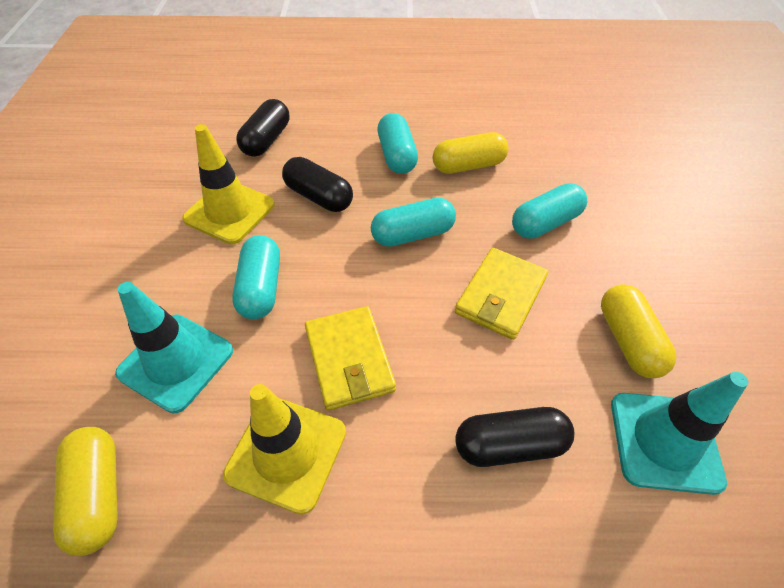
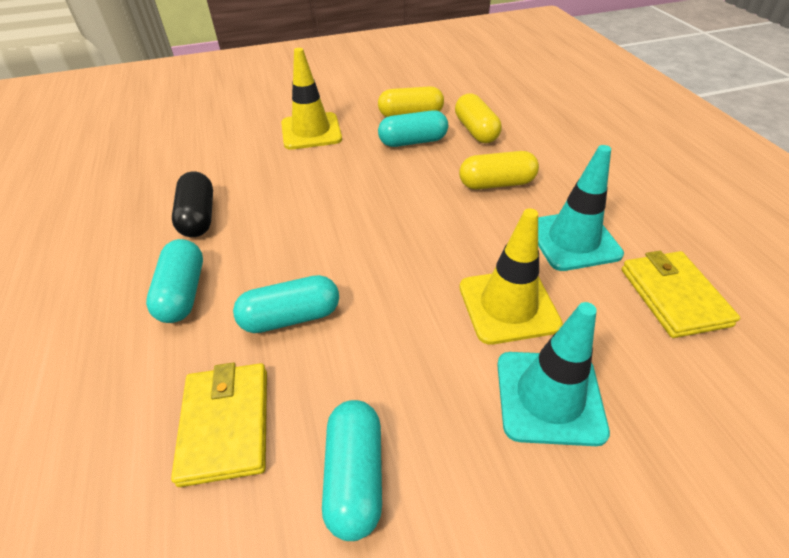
black capsule: 3 -> 1

